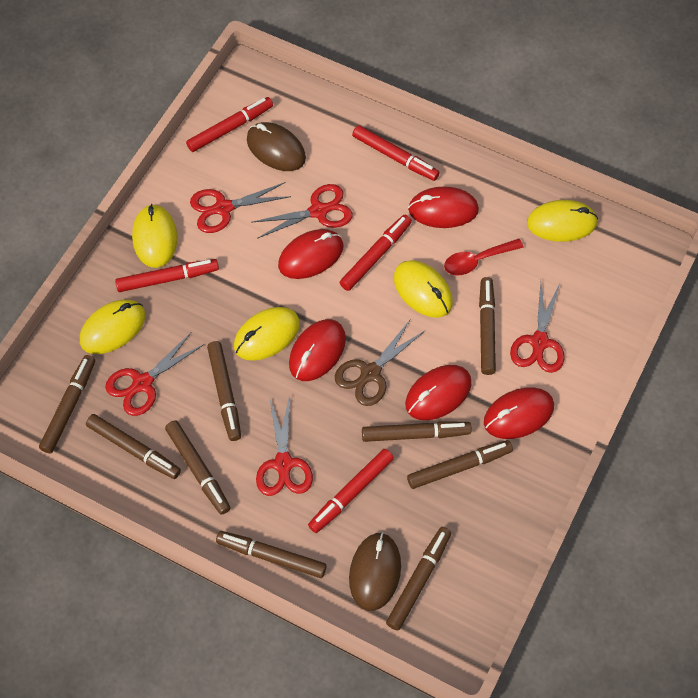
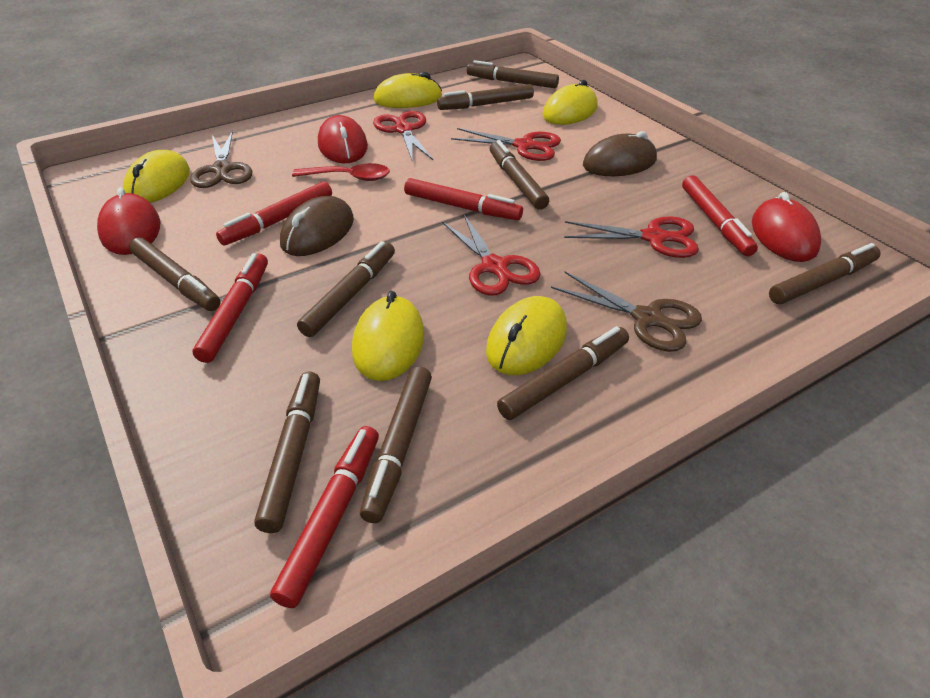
brown scissors: 1 -> 2
red mouse: 5 -> 3
red scissors: 5 -> 4

